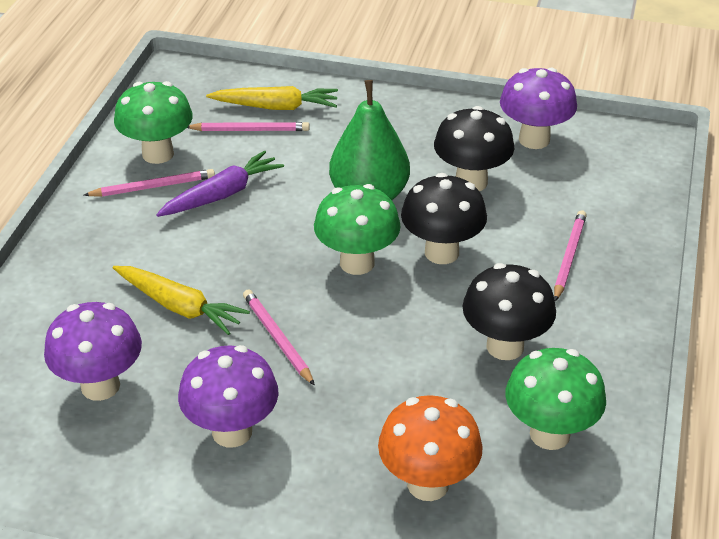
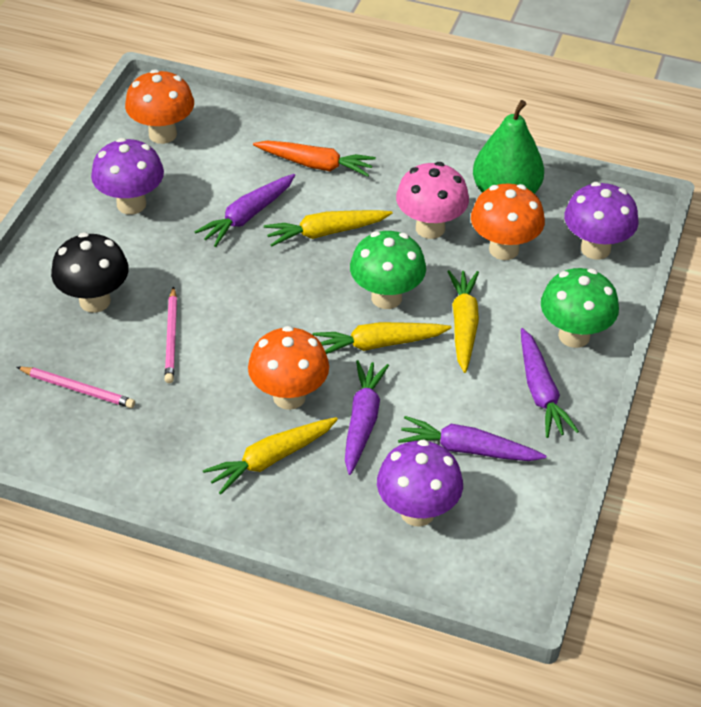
black mushroom: 3 -> 1
green mushroom: 3 -> 2
orange carrot: 0 -> 1
orange mushroom: 1 -> 3
pink mushroom: 0 -> 1
pink pencil: 4 -> 2
purple carrot: 1 -> 4
yellow carrot: 2 -> 4

